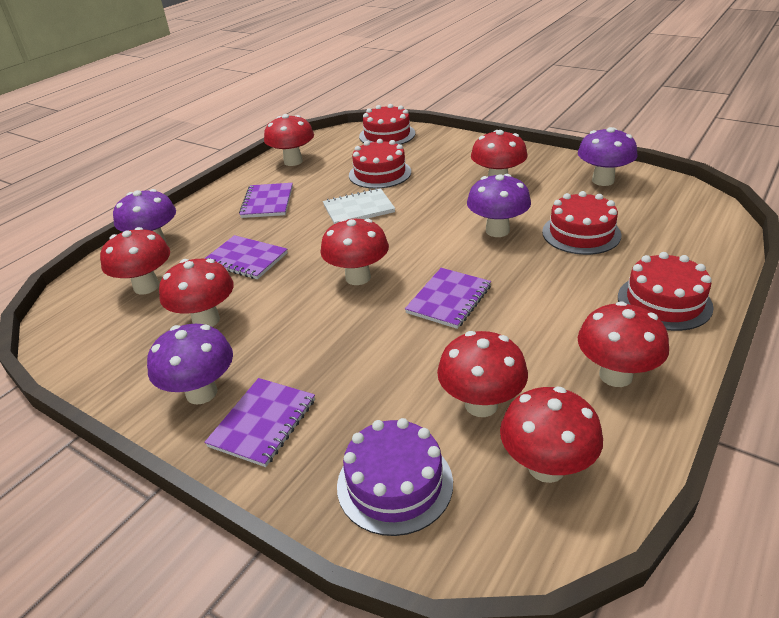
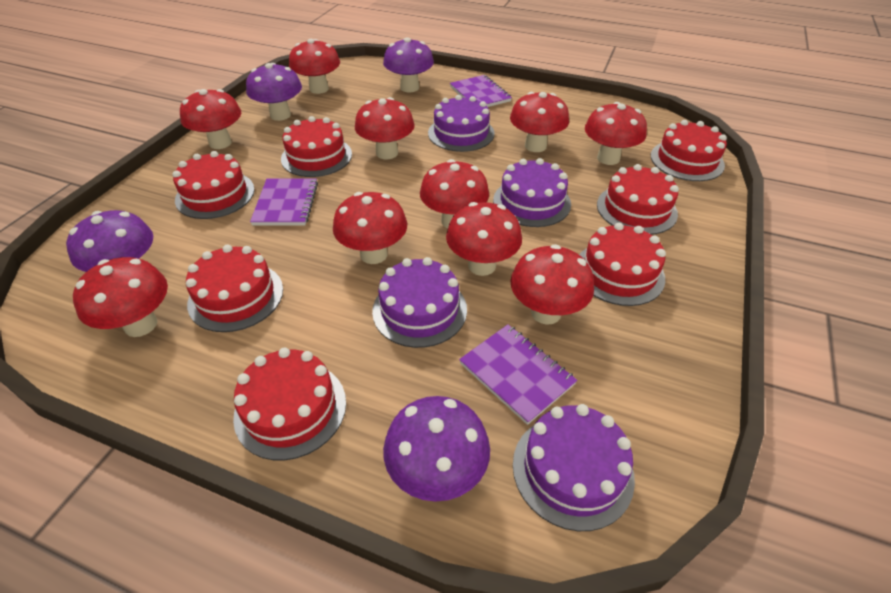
purple cake: 1 -> 4
purple notebook: 4 -> 3
red cake: 4 -> 7
red mushroom: 8 -> 10
white notebook: 1 -> 0

